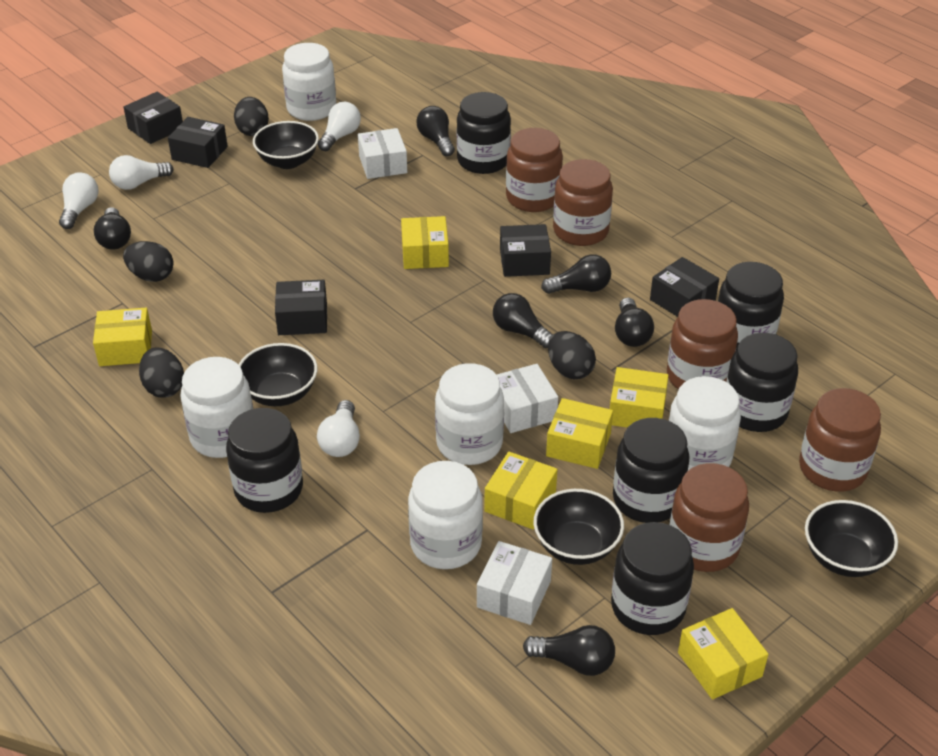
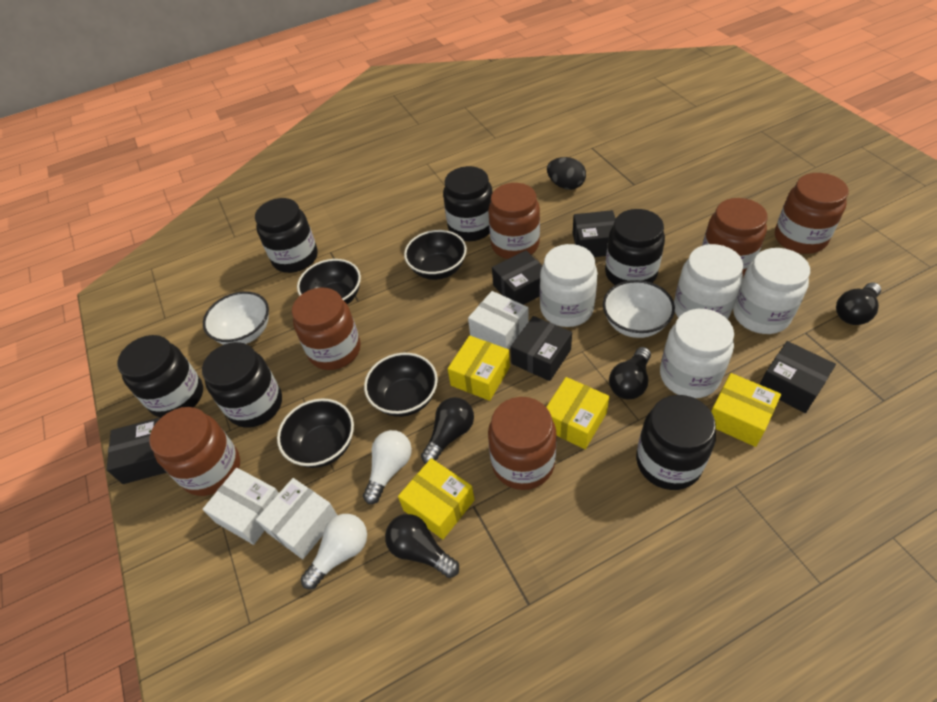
black egg: 4 -> 1
black light bulb: 6 -> 4
brown jar: 5 -> 6
white bowl: 0 -> 2
white jar: 5 -> 4
white light bulb: 4 -> 2
yellow box: 6 -> 4

